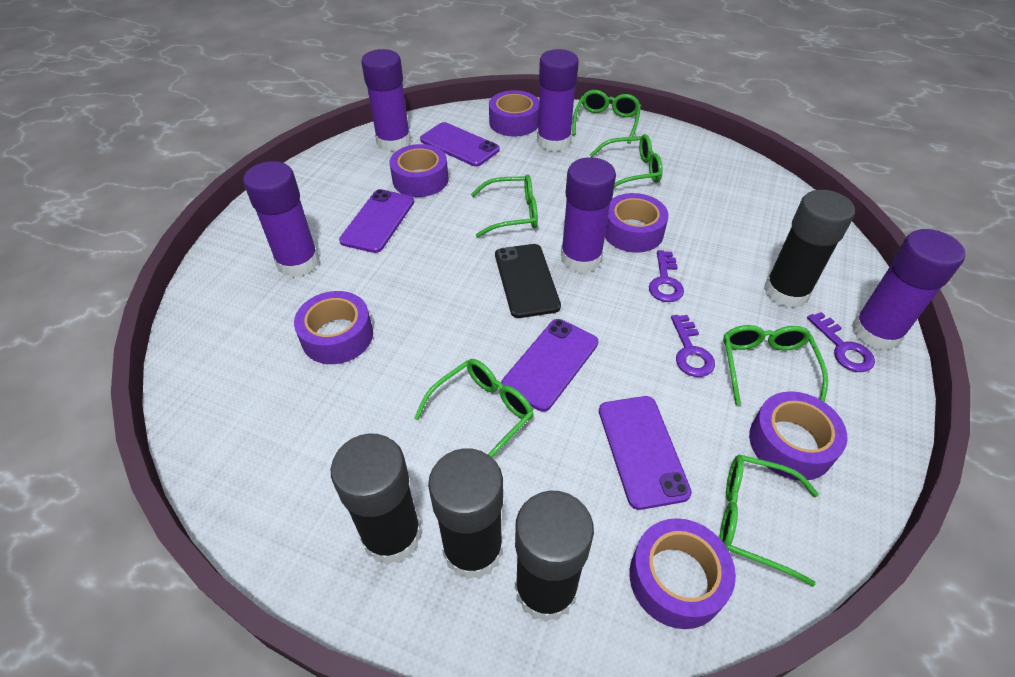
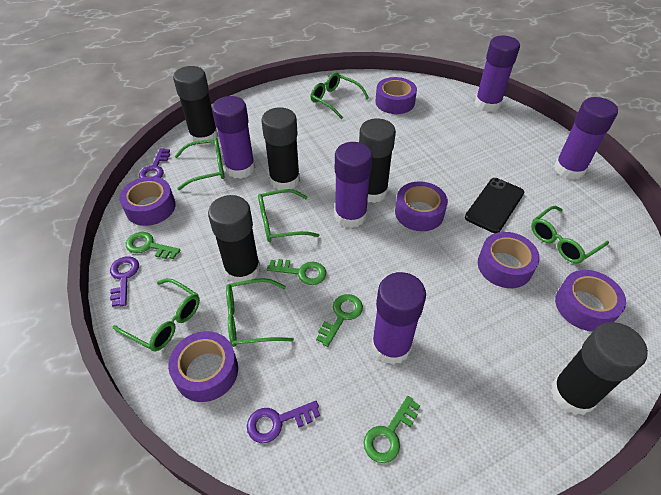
black glue stick: 4 -> 5
green key: 0 -> 4
purple phone: 4 -> 0

